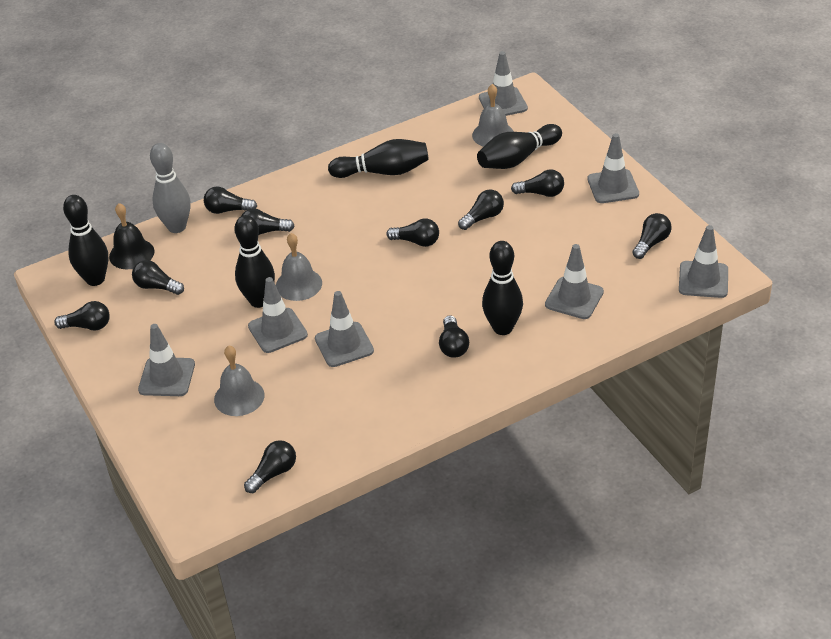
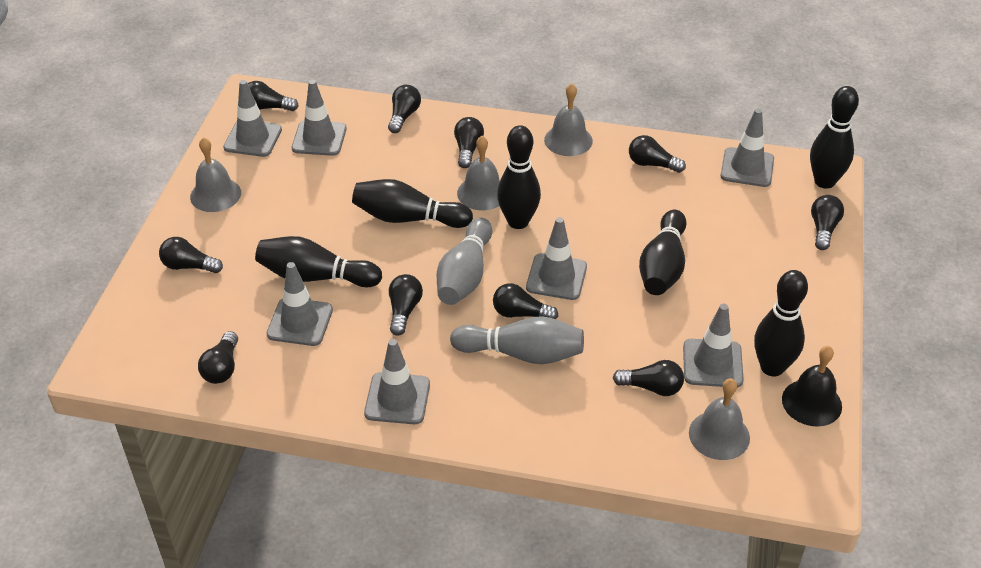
black bowling pin: 5 -> 6
grey bell: 3 -> 4
grey bowling pin: 1 -> 2

